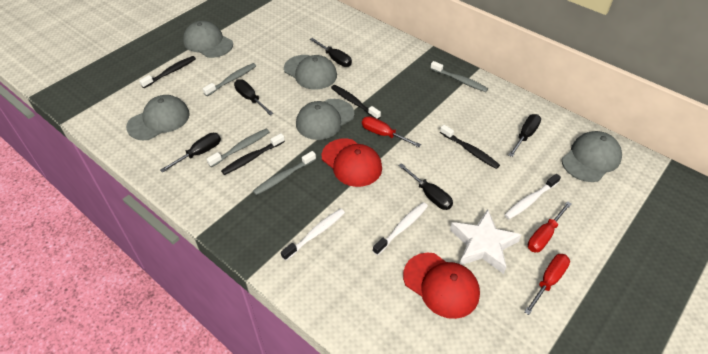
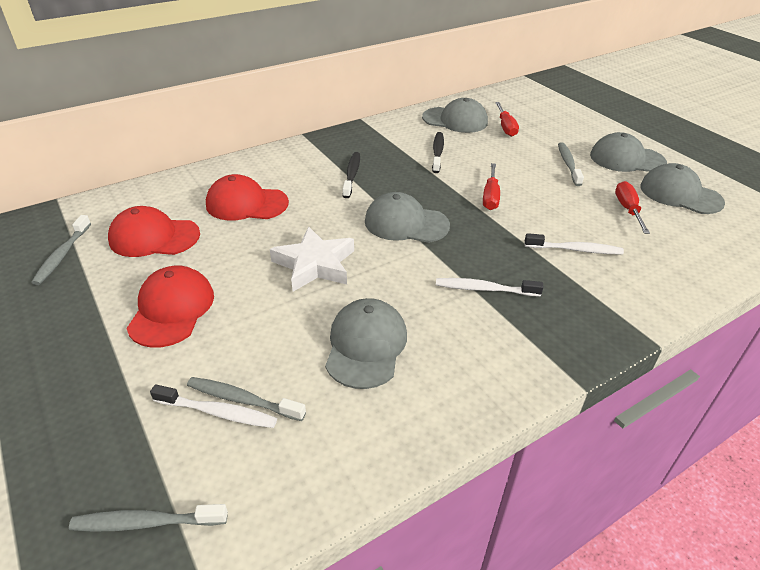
black screwdriver: 5 -> 0
black toothbrush: 4 -> 2
red cap: 2 -> 3

